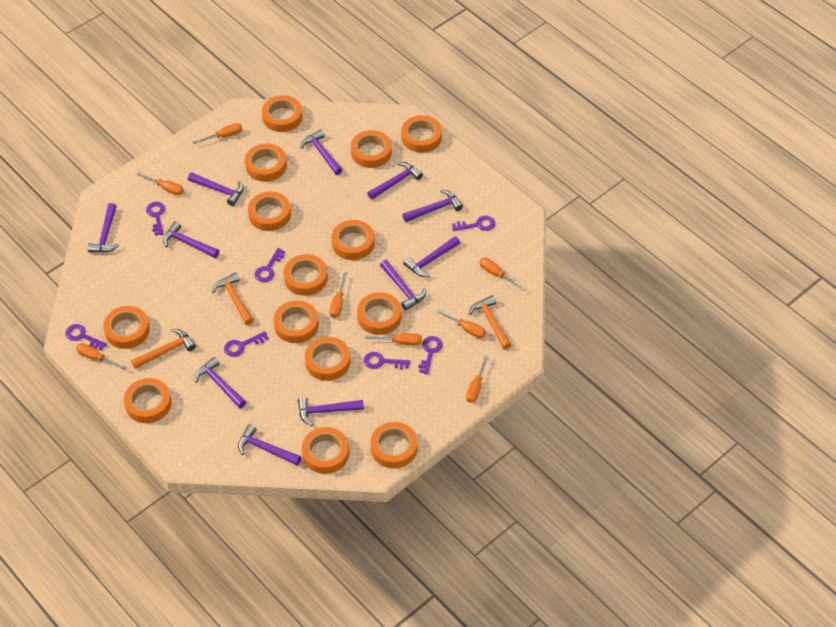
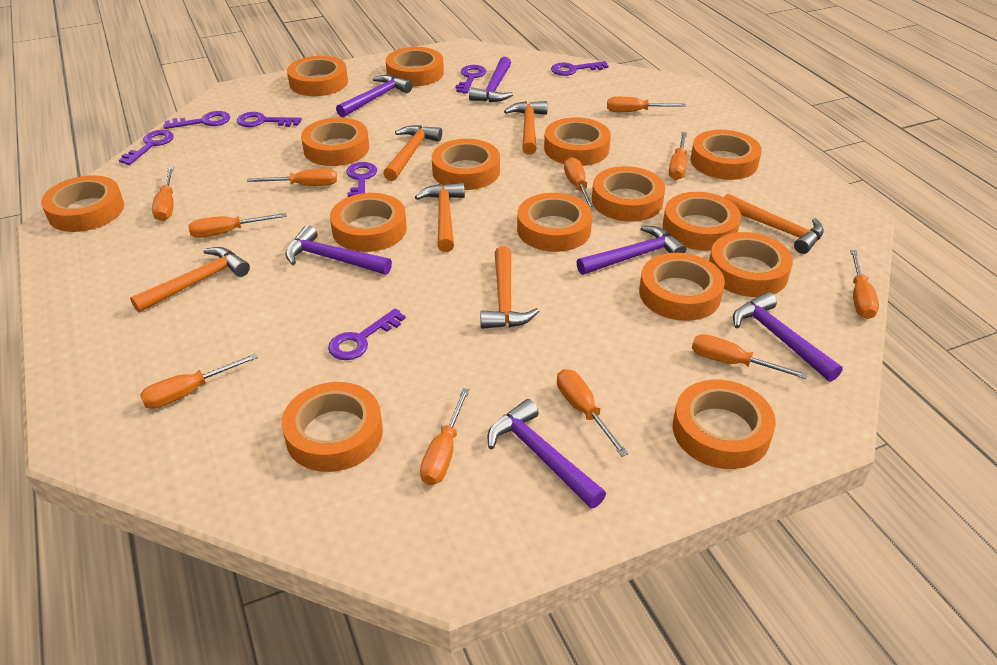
orange hammer: 3 -> 6
orange screwdriver: 8 -> 11
orange tape: 14 -> 15
purple hammer: 11 -> 6

